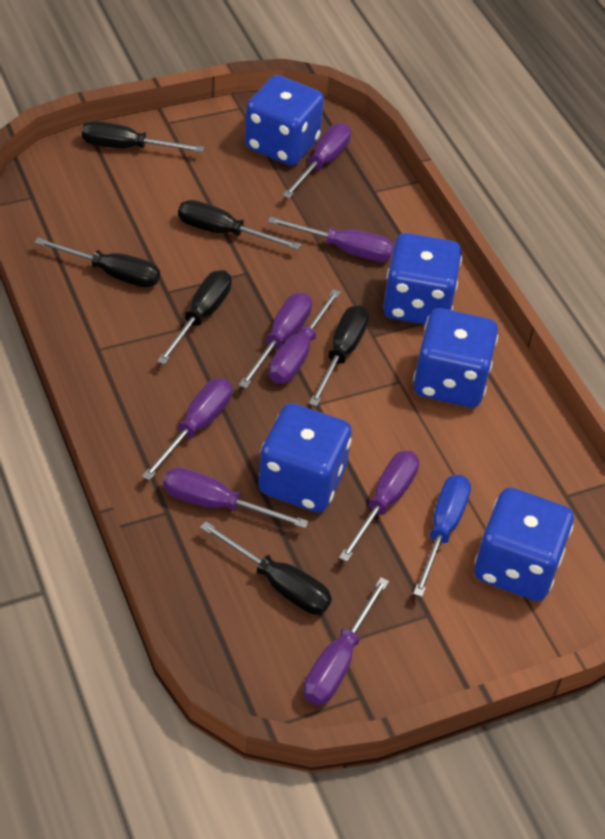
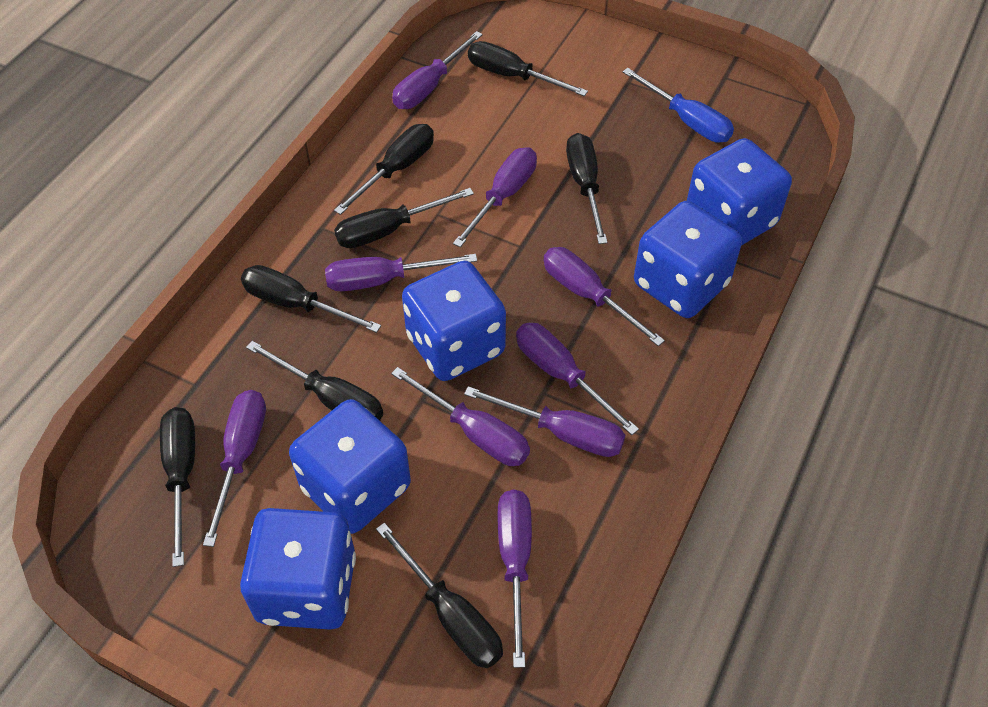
black screwdriver: 6 -> 8
purple screwdriver: 8 -> 9

